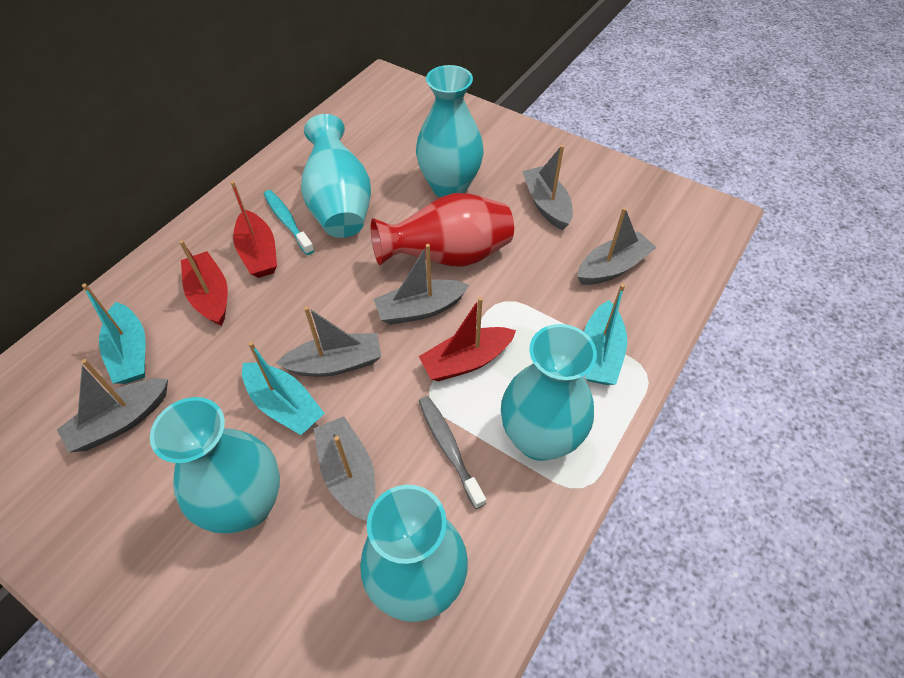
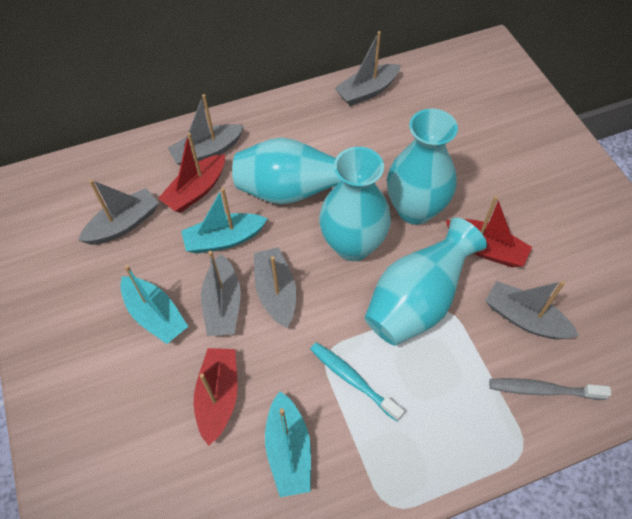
red vase: 1 -> 0
turquoise vase: 5 -> 4

